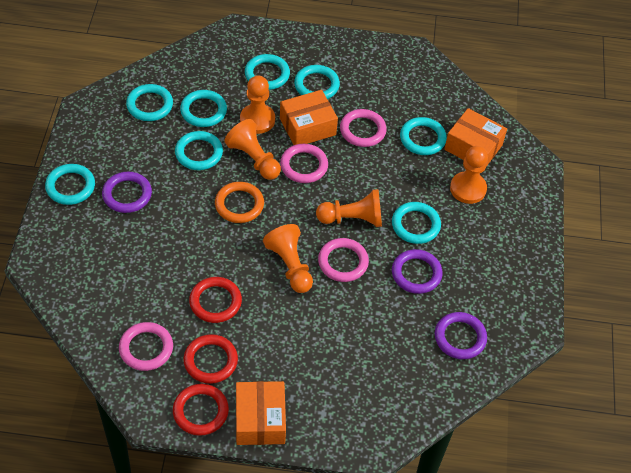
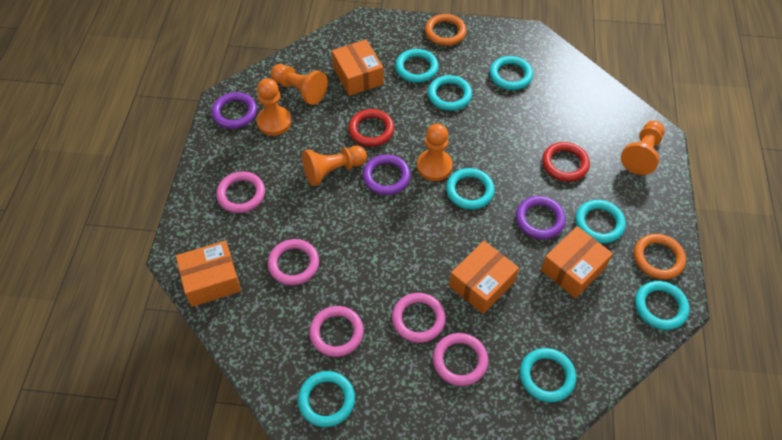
orange box: 3 -> 4
orange ring: 1 -> 2
pink ring: 4 -> 5
red ring: 3 -> 2

